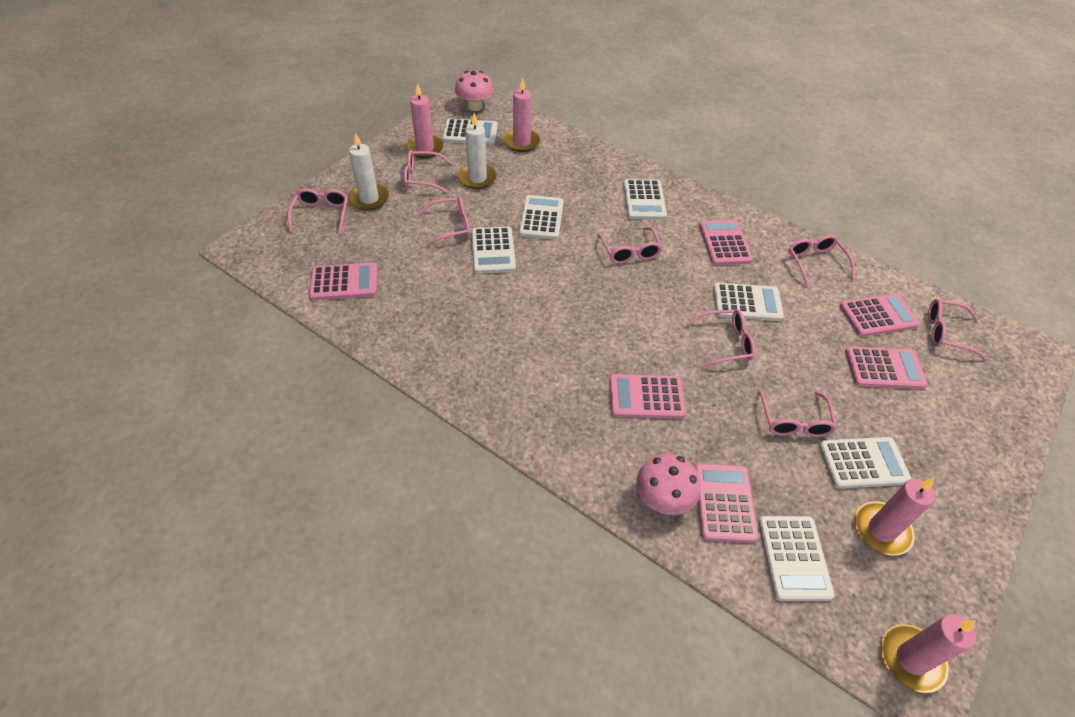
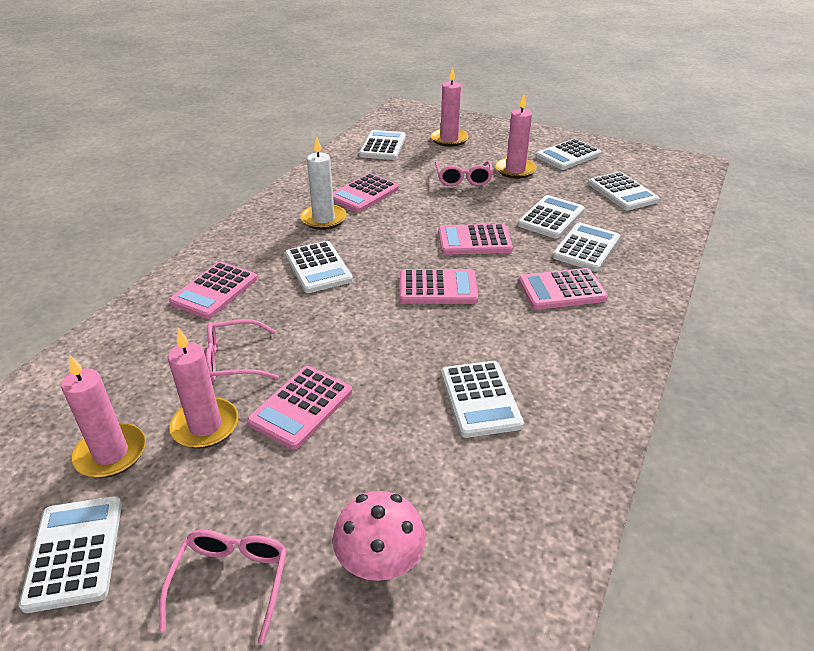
pink glasses: 8 -> 3
pink mushroom: 2 -> 1
white calculator: 7 -> 8
white candle: 2 -> 1

